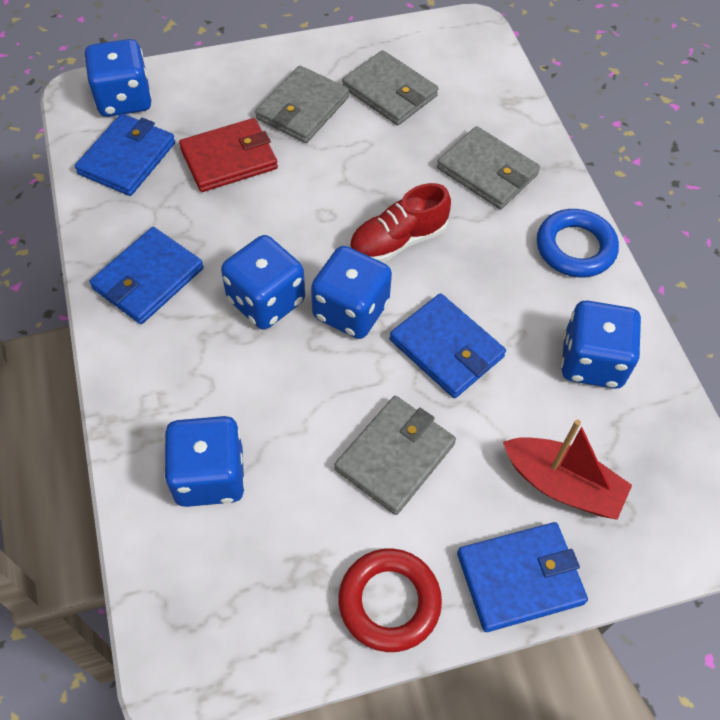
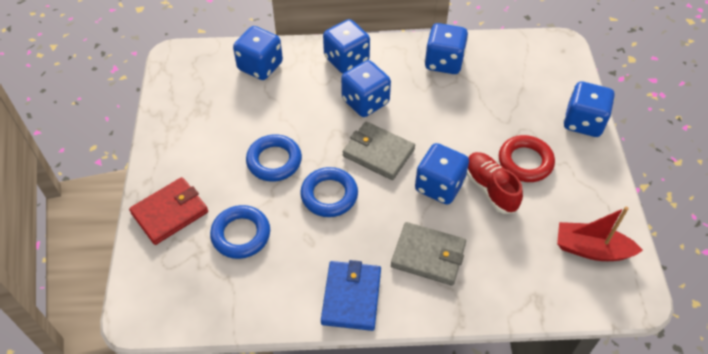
blue dice: 5 -> 6
blue ring: 1 -> 3
blue wallet: 4 -> 1
grey wallet: 4 -> 2

